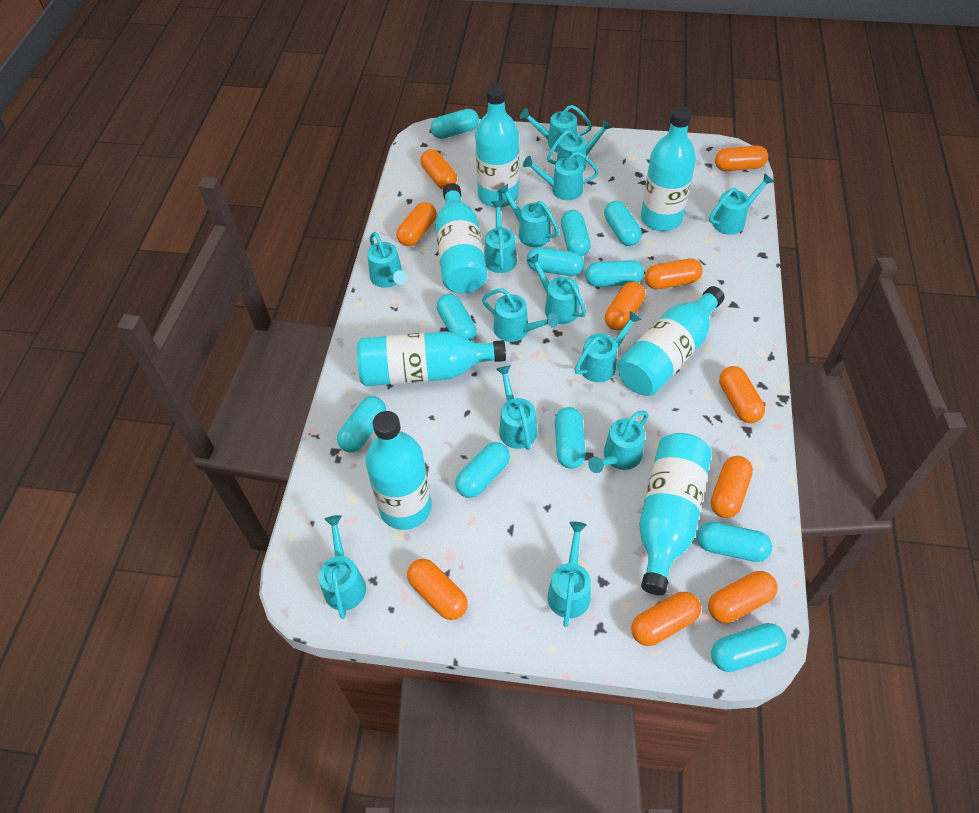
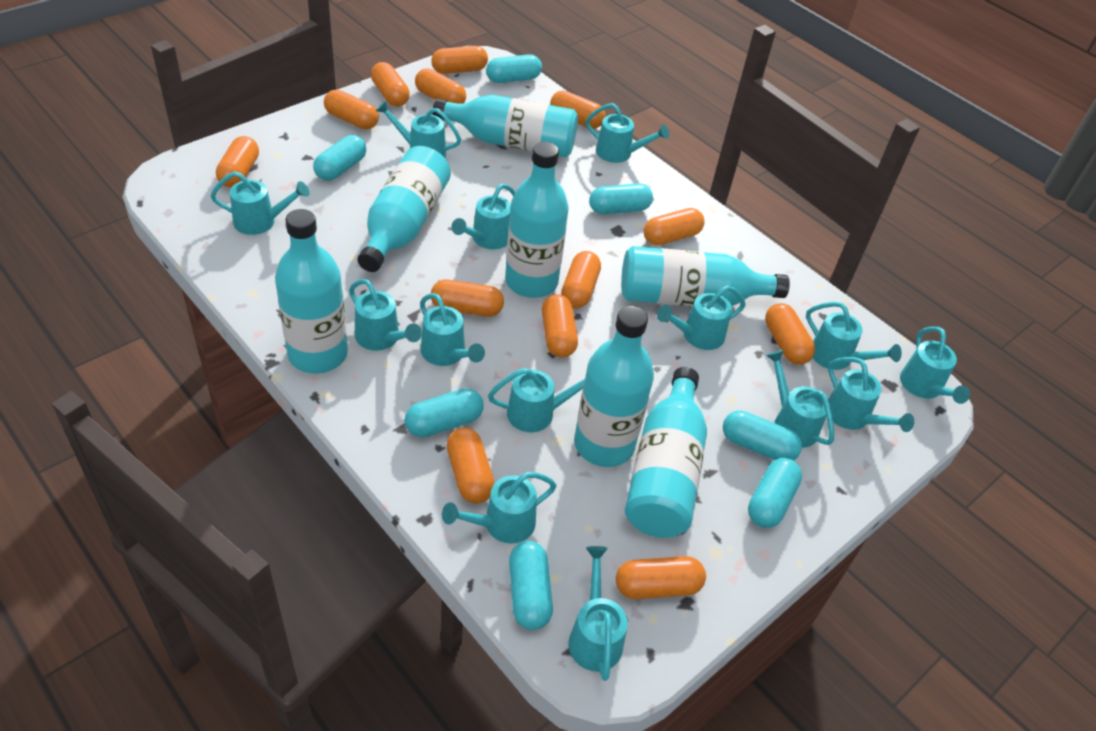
orange capsule: 10 -> 13
turquoise capsule: 11 -> 7

